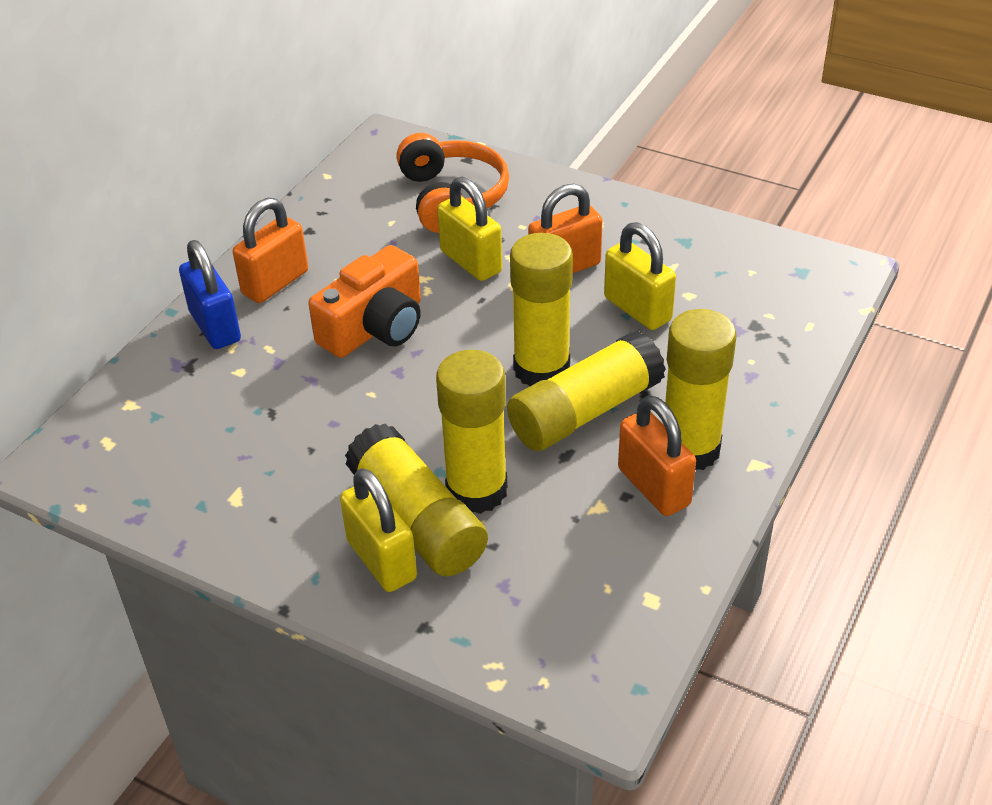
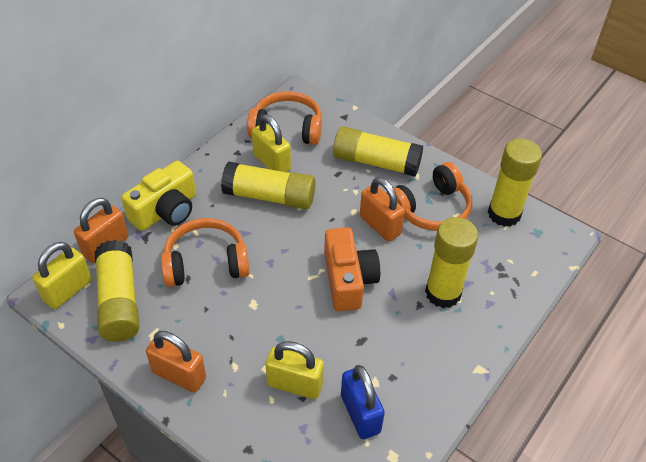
orange headphones: 1 -> 3
yellow camera: 0 -> 1

